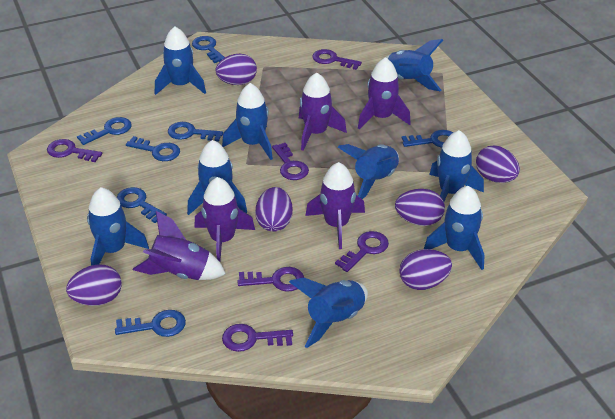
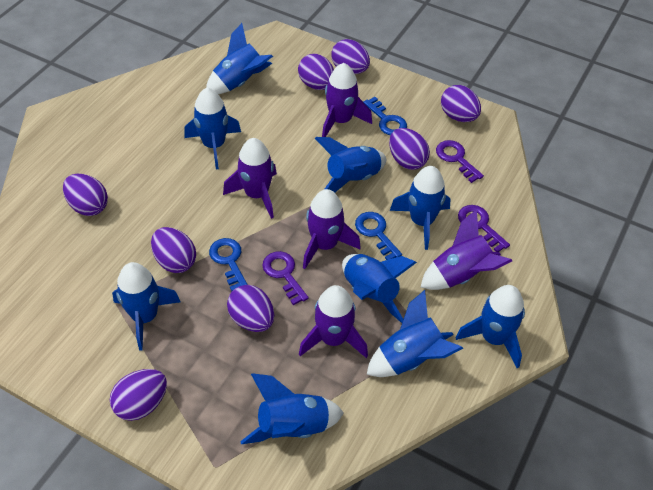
blue key: 7 -> 3
purple egg: 6 -> 8
purple key: 6 -> 3

